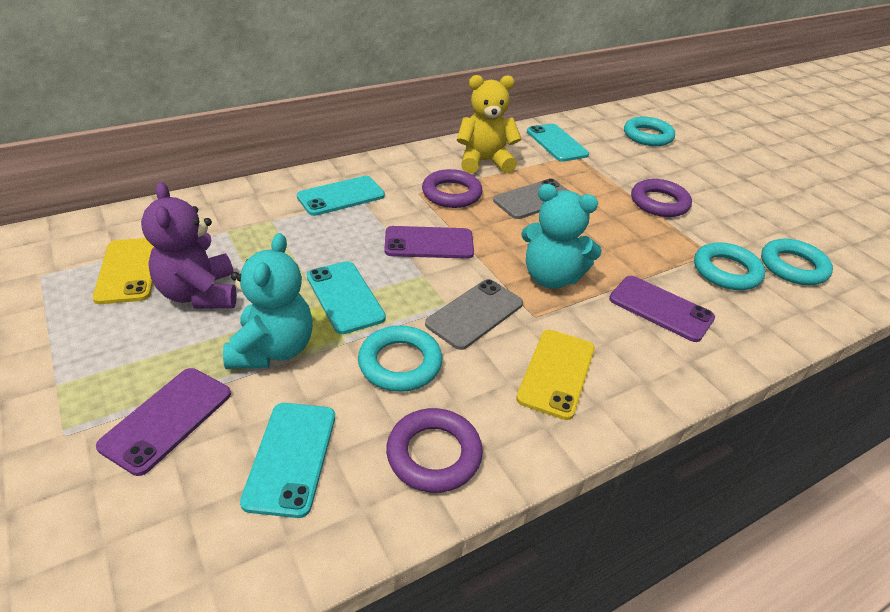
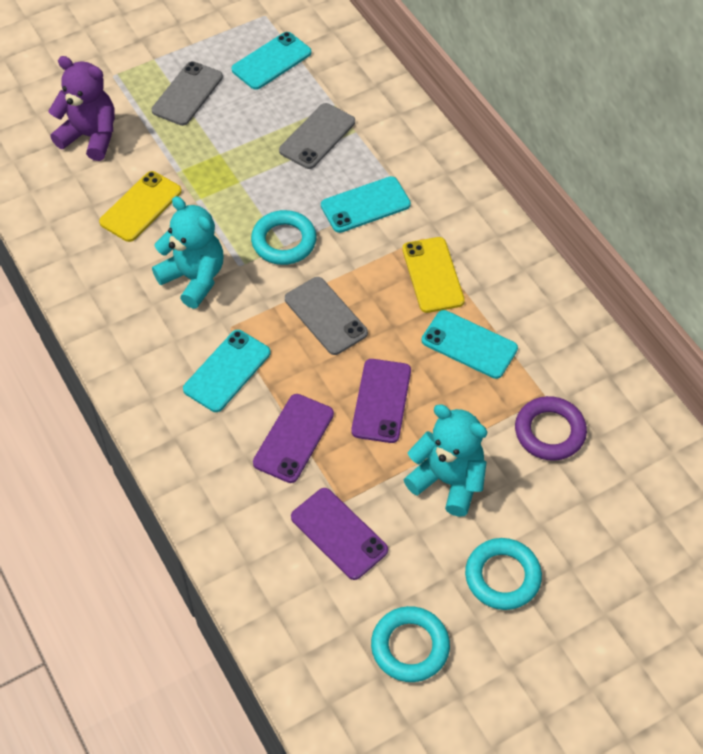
grey phone: 2 -> 3
purple ring: 3 -> 1
turquoise ring: 4 -> 3
yellow teddy bear: 1 -> 0

